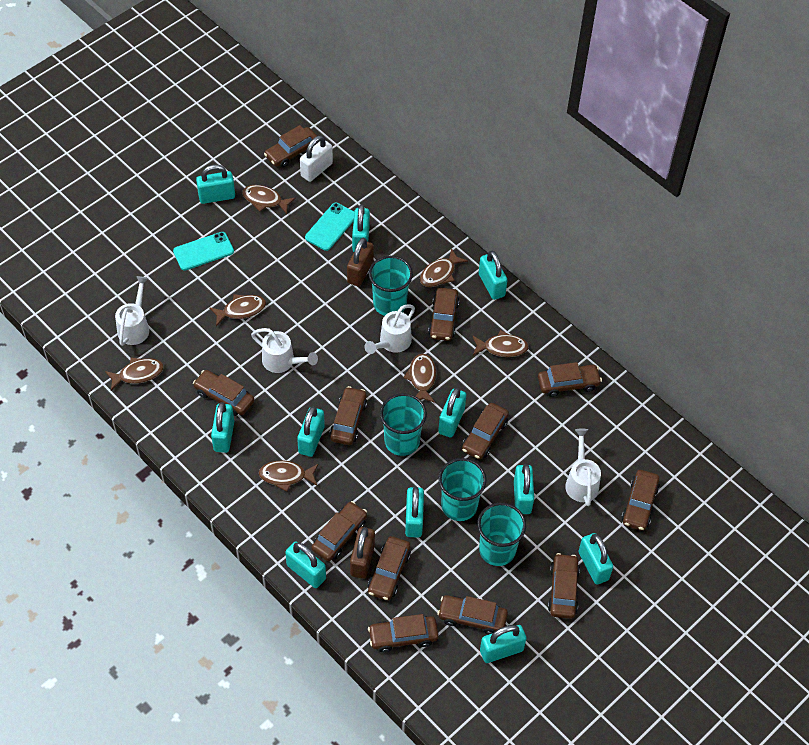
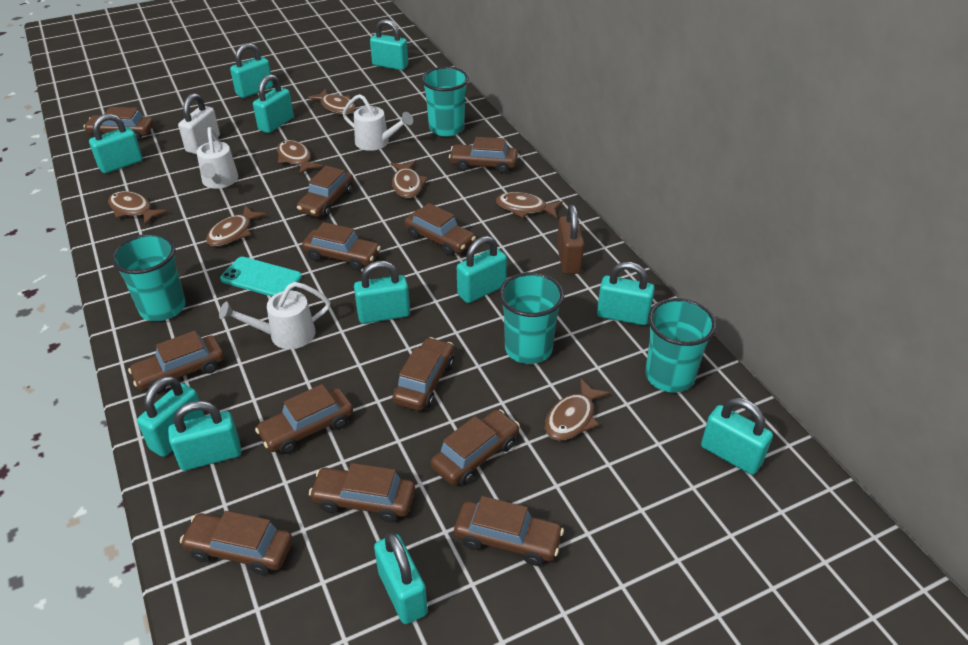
brown padlock: 2 -> 1
turquoise phone: 2 -> 1
white watering can: 4 -> 3

